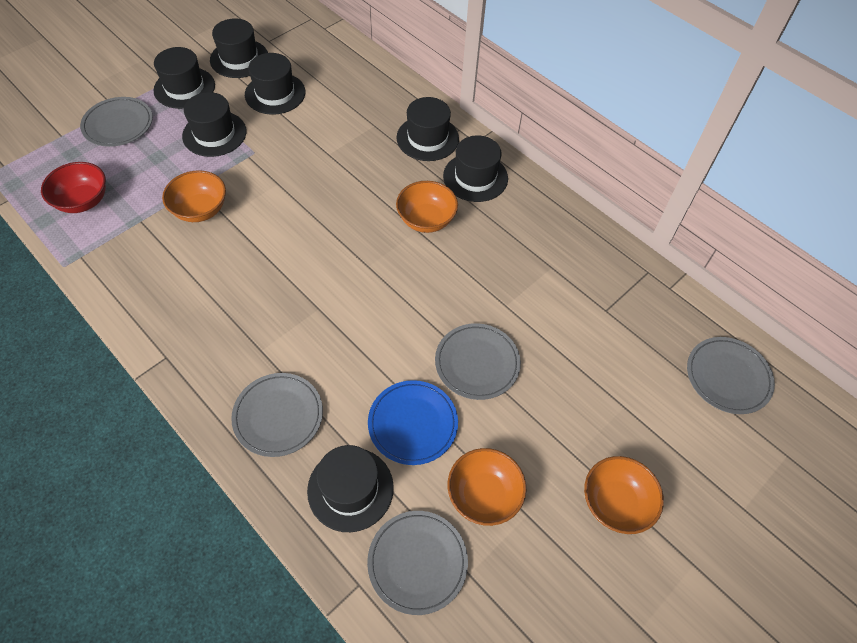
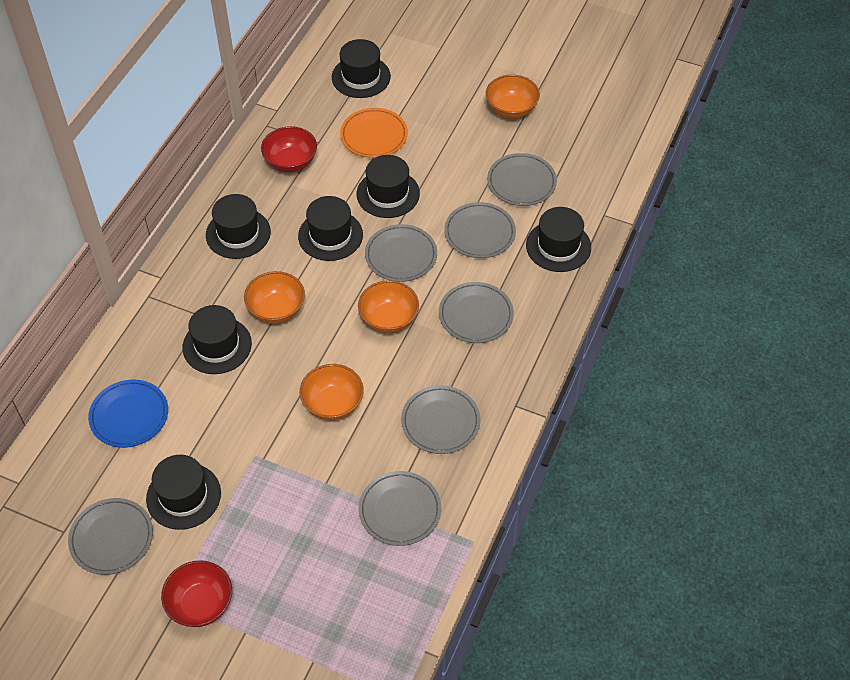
grey plate: 5 -> 7
orange plate: 0 -> 1
red bowl: 1 -> 2

